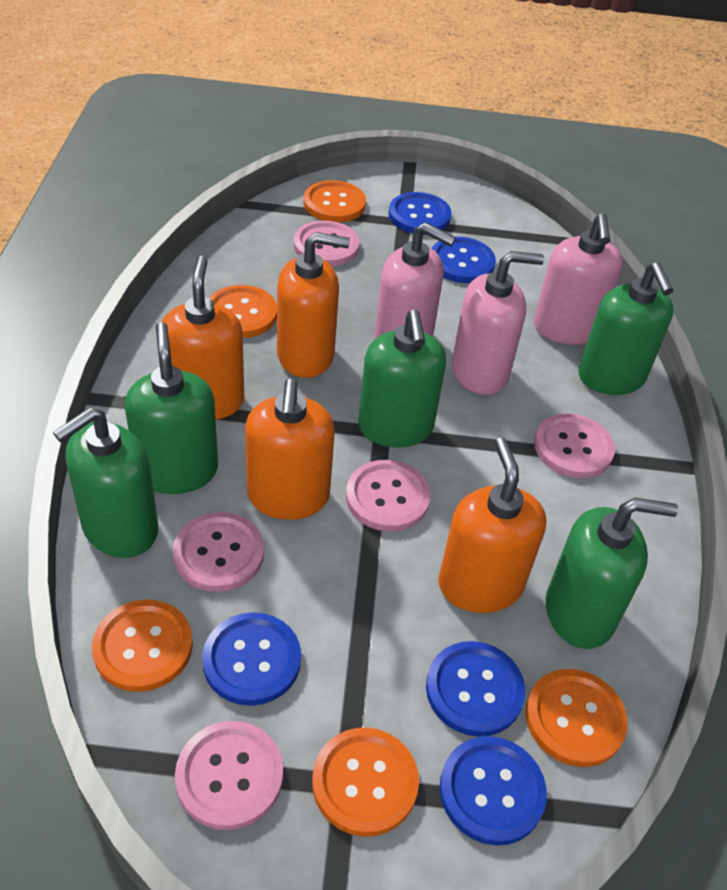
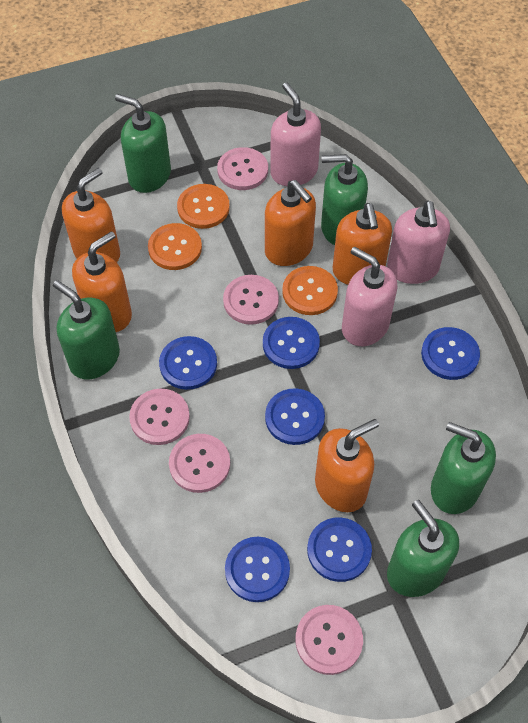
blue button: 5 -> 6
orange button: 5 -> 3
orange soap dispenser: 4 -> 5

